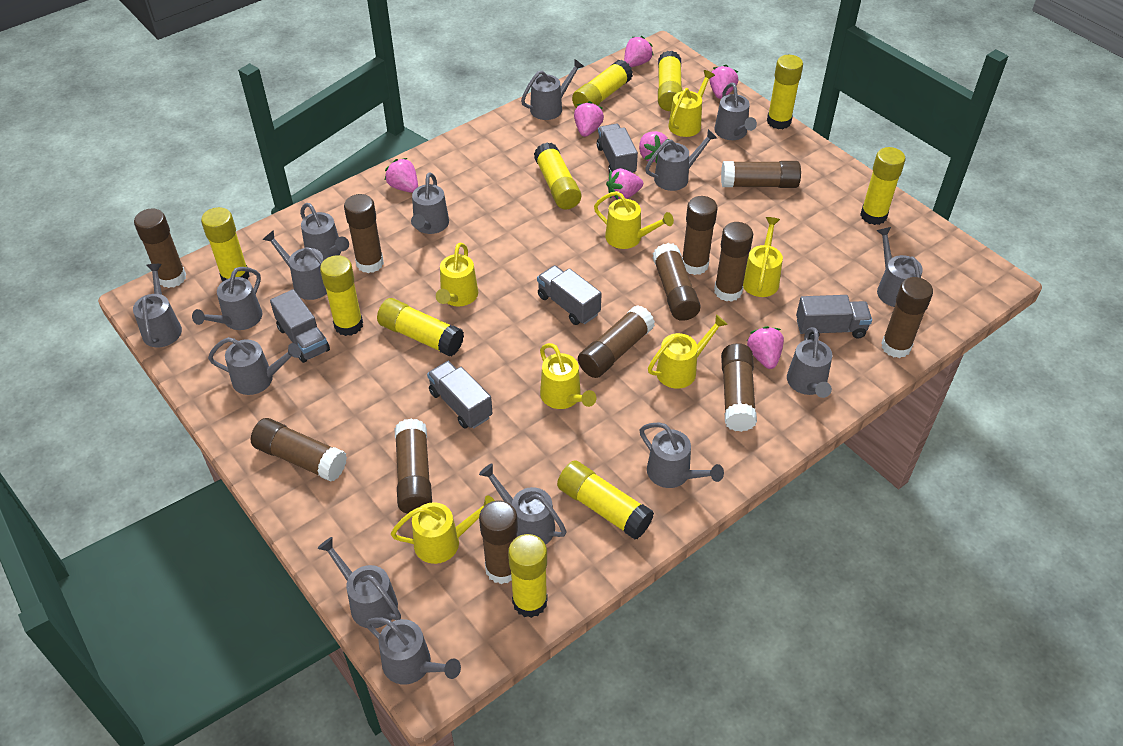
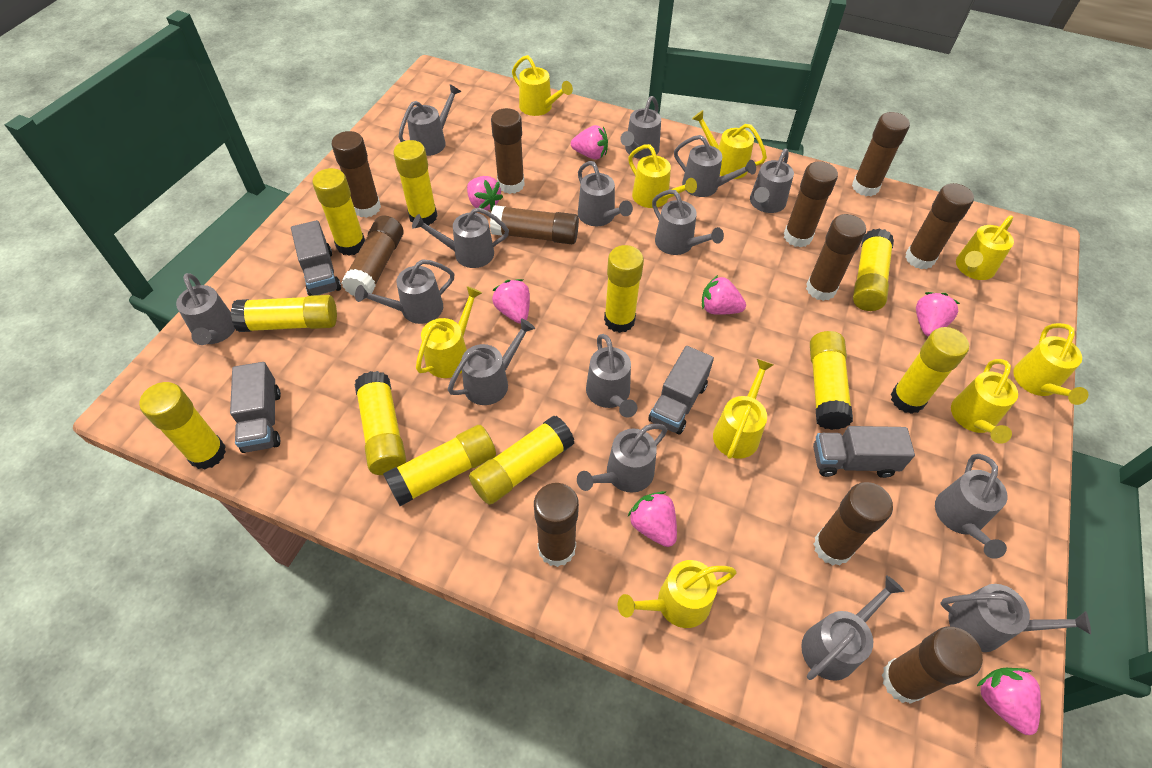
brown glue stick: 12 -> 11
grey truck: 5 -> 4
yellow glue stick: 10 -> 11
yellow watering can: 7 -> 9

